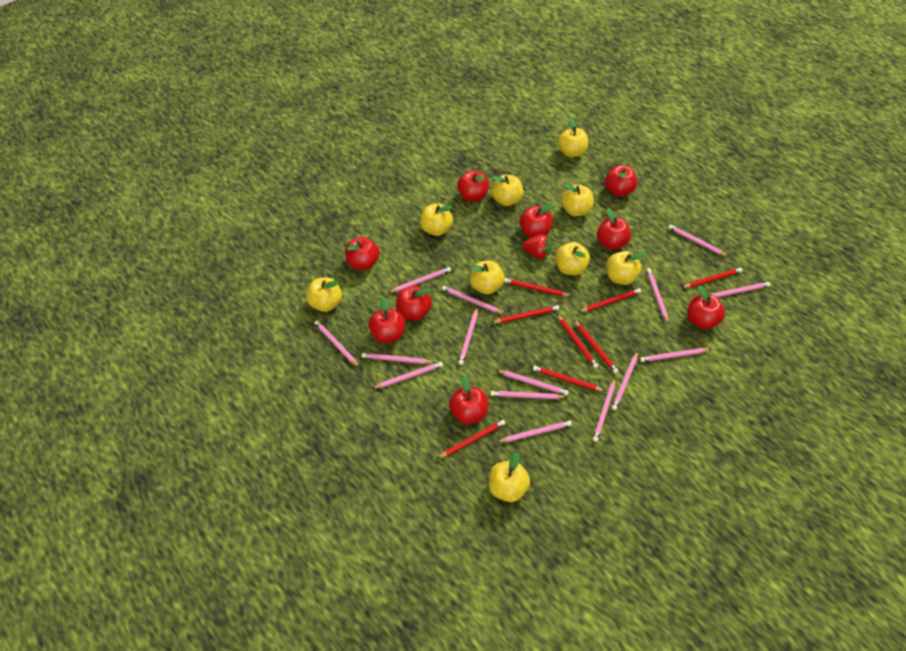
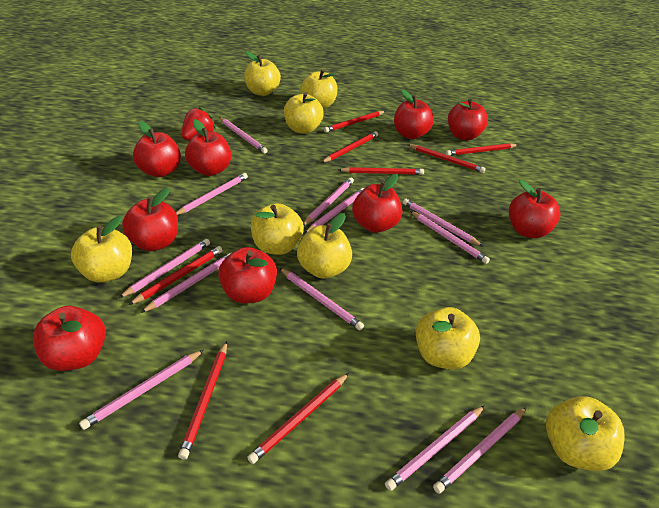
pink pencil: 15 -> 12
yellow apple: 9 -> 8

